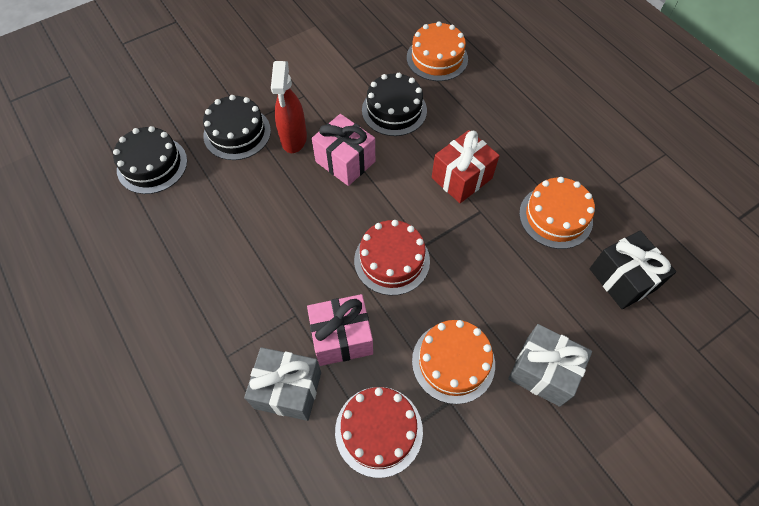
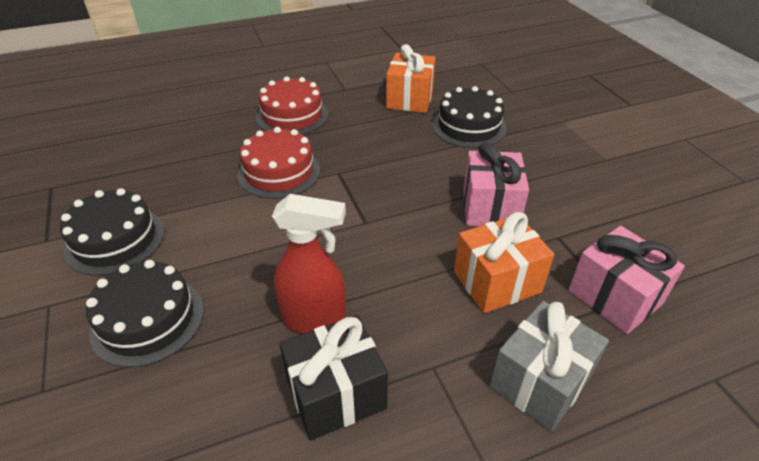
grey gift: 2 -> 1
orange cake: 3 -> 0
orange gift: 0 -> 2
red gift: 1 -> 0

